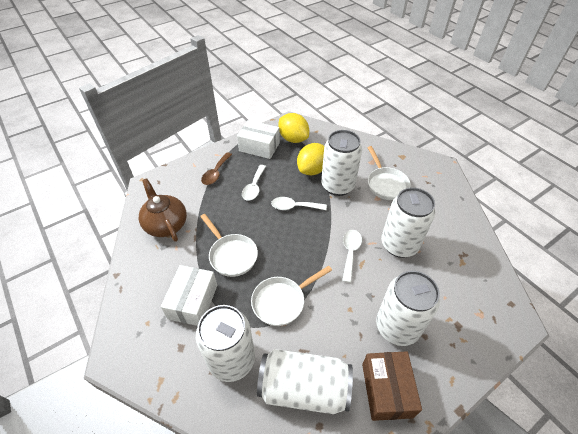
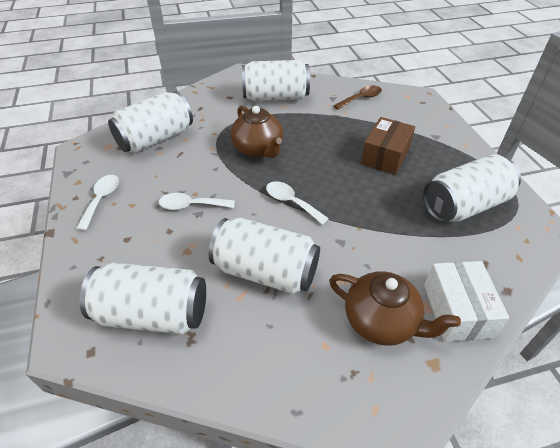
brown teapot: 1 -> 2
white box: 2 -> 1
white pan: 3 -> 0
yellow lemon: 2 -> 0

